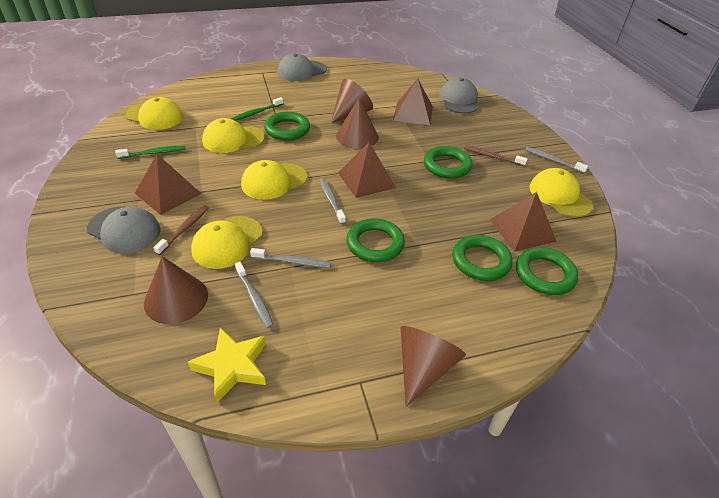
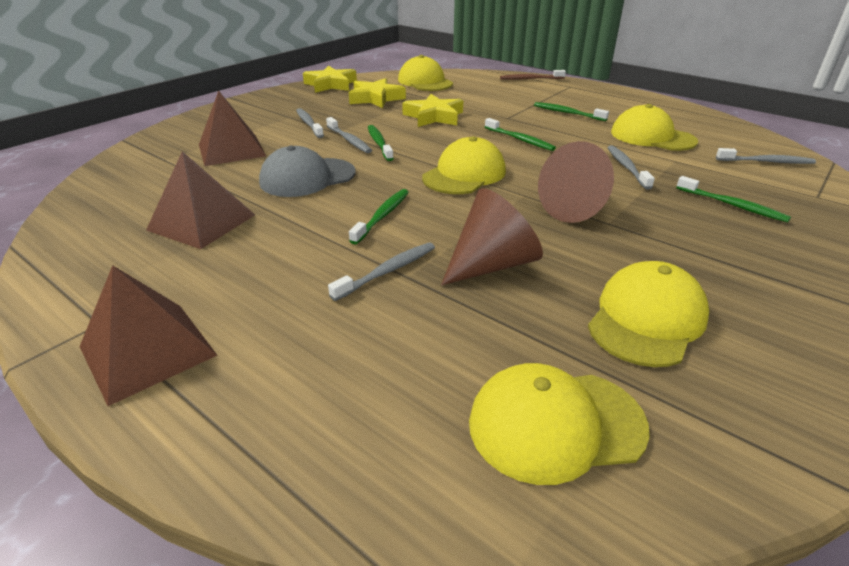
brown cone: 4 -> 2
brown pyramid: 4 -> 3
brown toothbrush: 2 -> 1
green ring: 5 -> 0
green toothbrush: 2 -> 5
grey cap: 3 -> 1
grey toothbrush: 4 -> 5
yellow star: 1 -> 3

